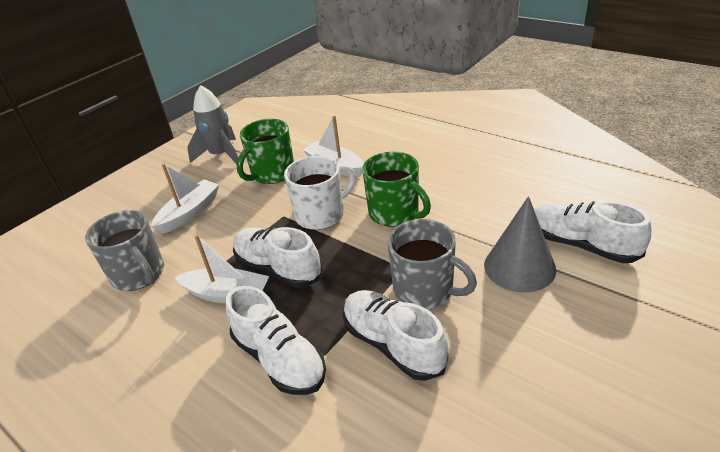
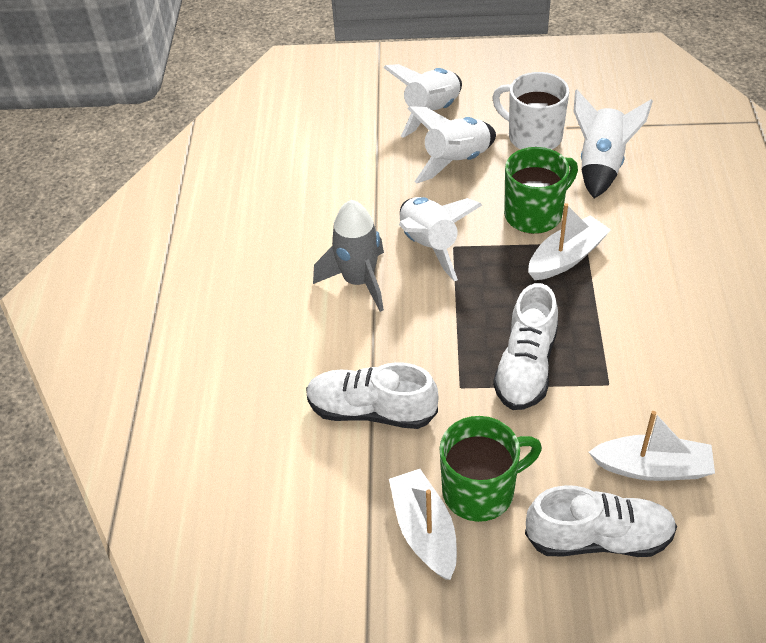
grey cone: 1 -> 0
grey mug: 2 -> 0
white rocket: 0 -> 4
white shoe: 4 -> 3

